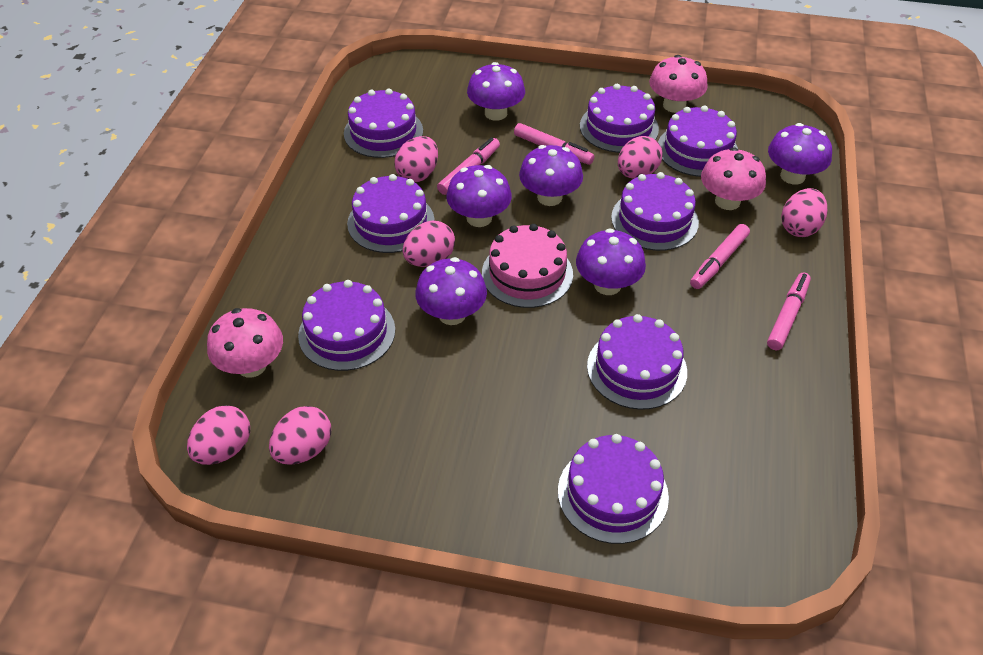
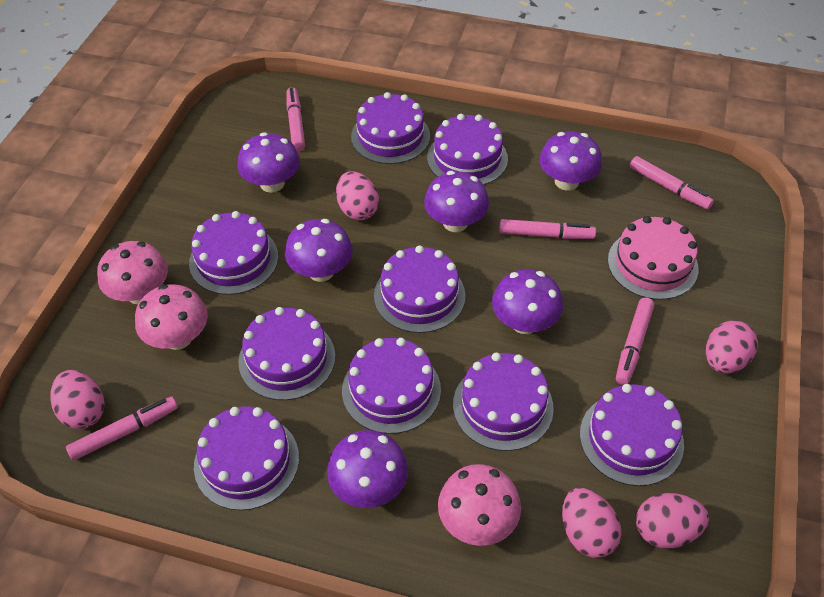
pink egg: 6 -> 5
pink marker: 4 -> 5
purple cake: 8 -> 9

